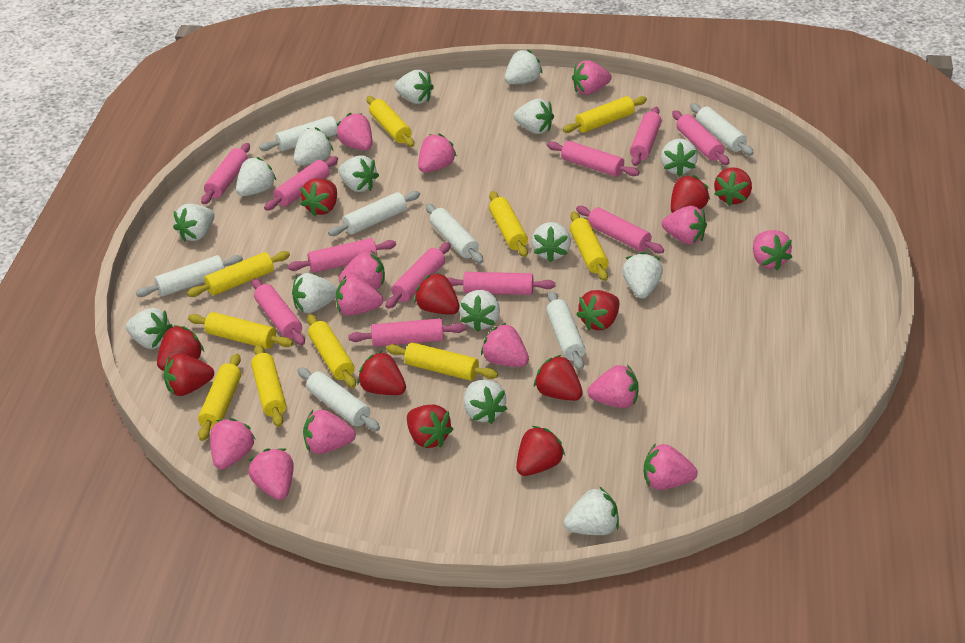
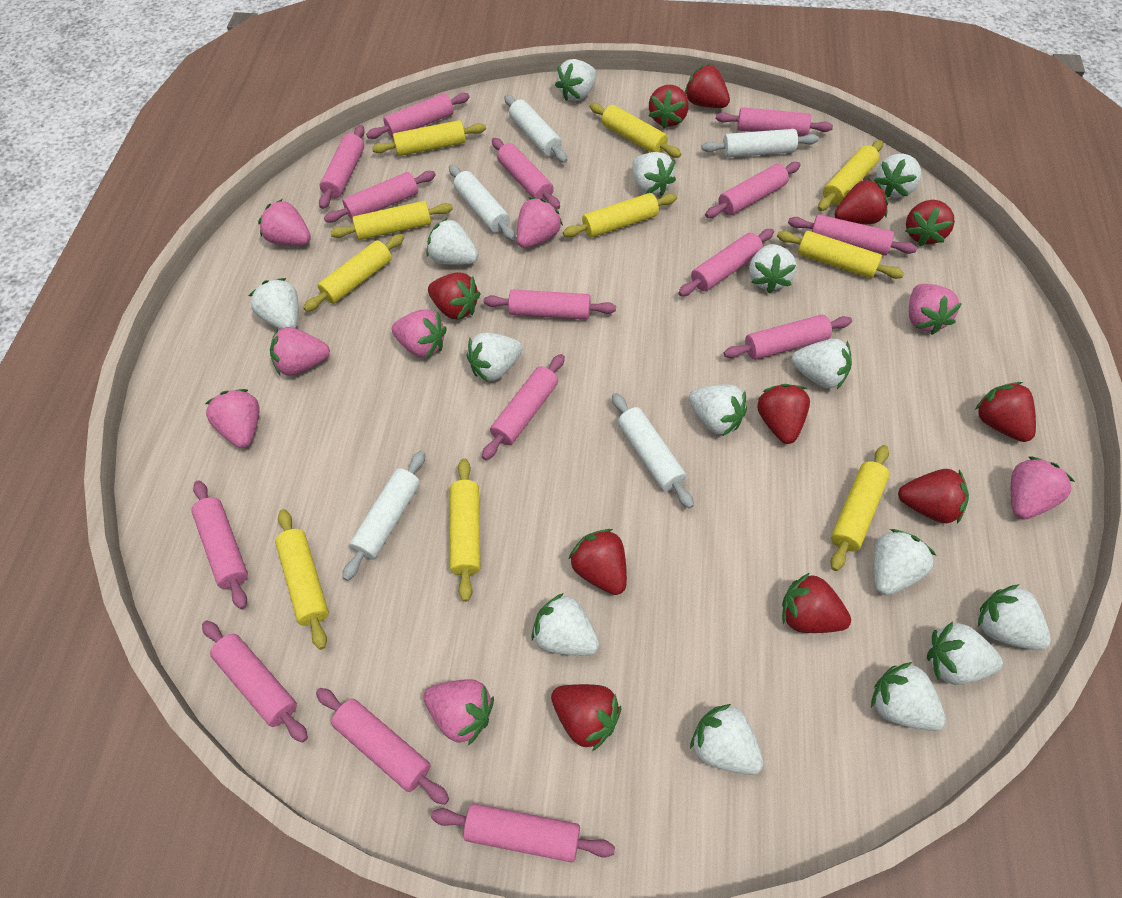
pink rolling pin: 11 -> 15
pink strawberry: 13 -> 8
white rolling pin: 7 -> 5

